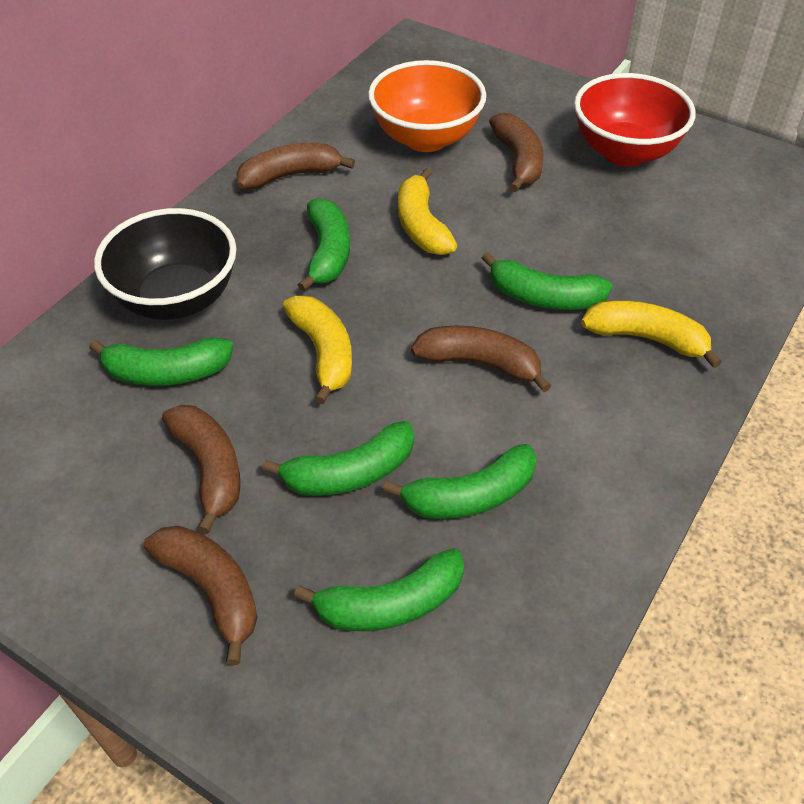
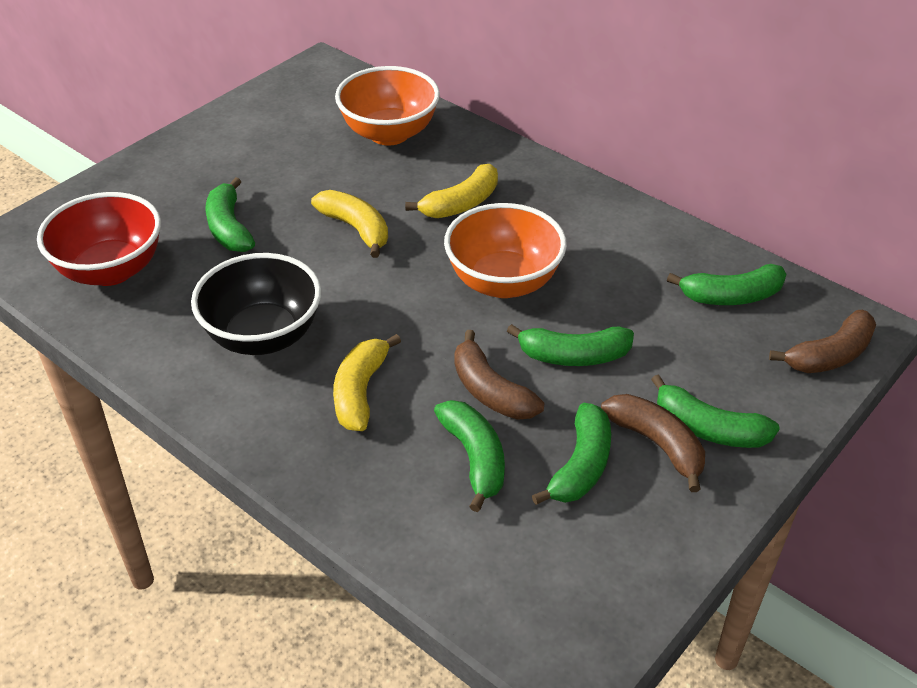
brown banana: 5 -> 3
orange bowl: 1 -> 2

